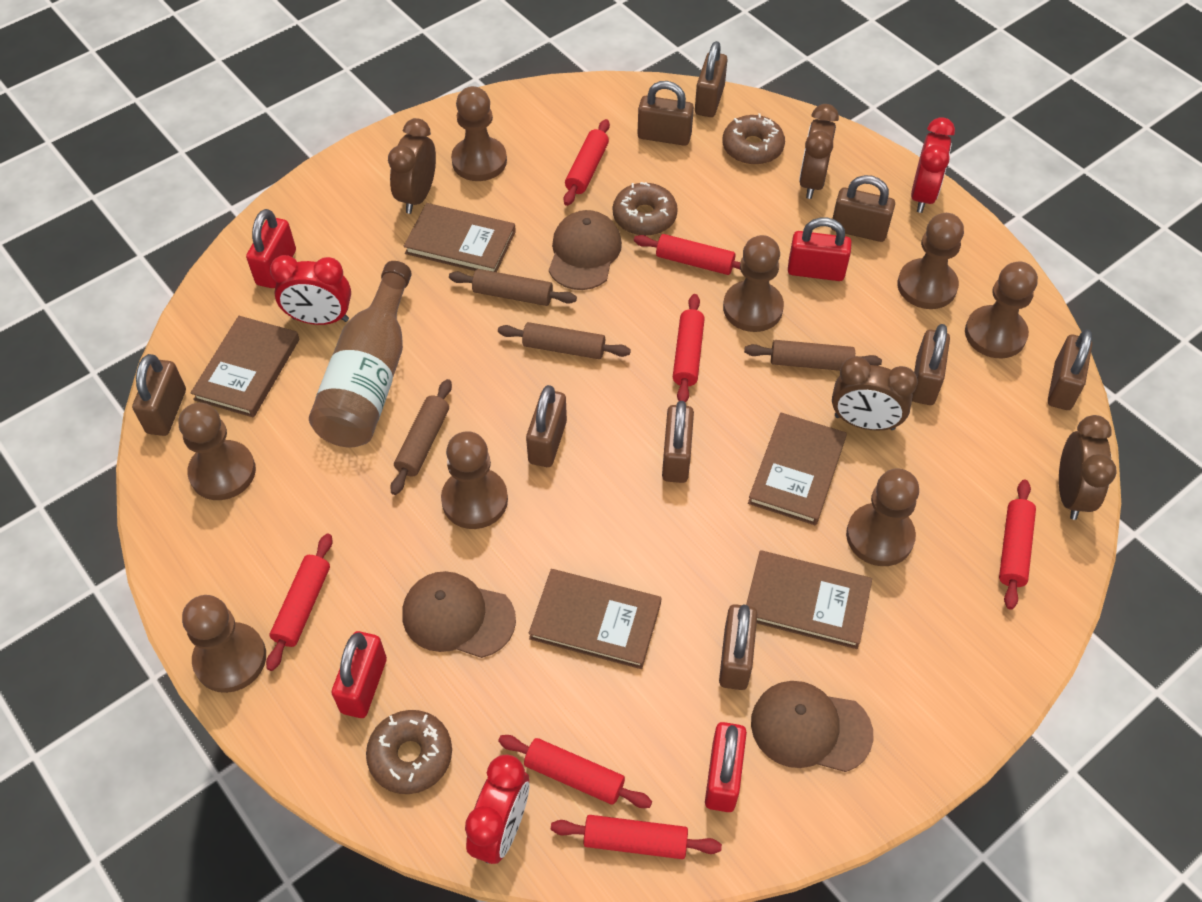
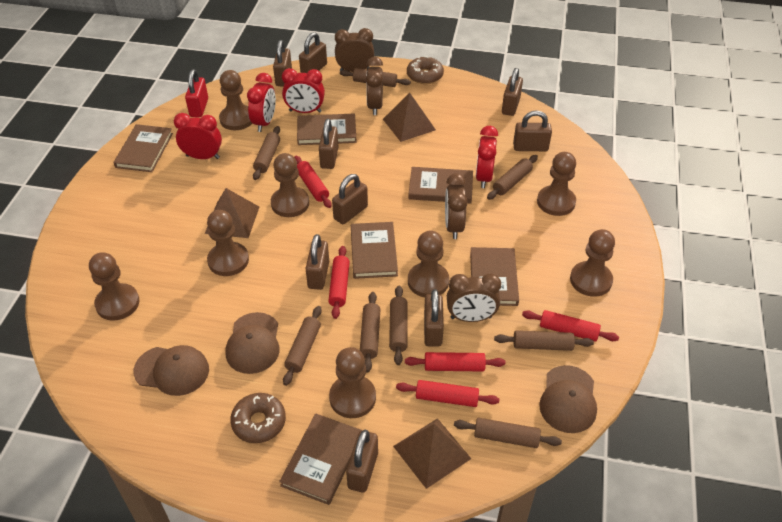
brown book: 5 -> 6
brown bottle: 1 -> 0
brown donut: 3 -> 2
brown pyramid: 0 -> 3
brown rolling pin: 4 -> 8
red clock: 3 -> 4
red padlock: 4 -> 1
red rolling pin: 7 -> 5

